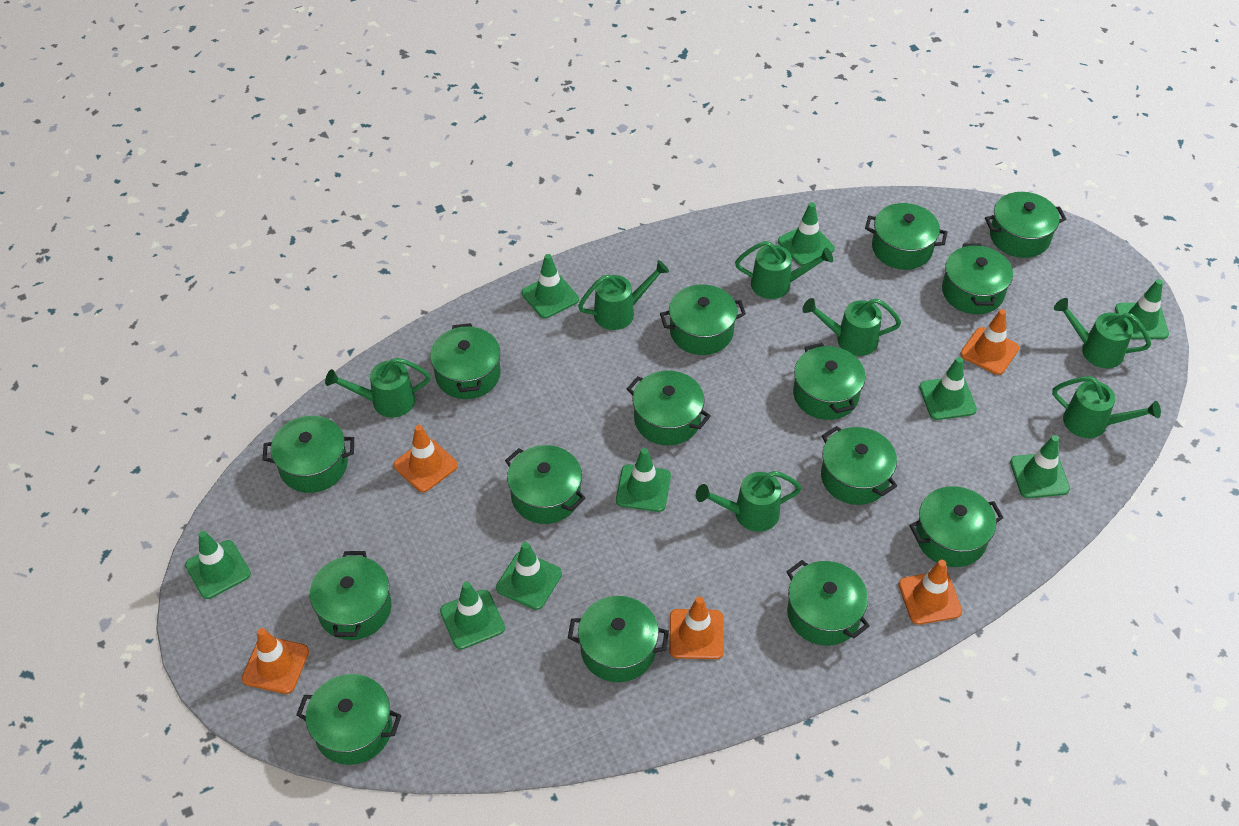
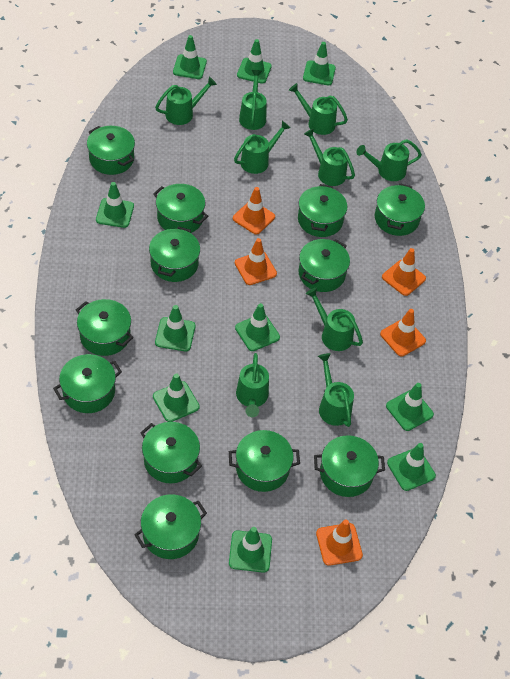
green pot: 15 -> 12
green traffic cone: 9 -> 10
green watering can: 7 -> 9

